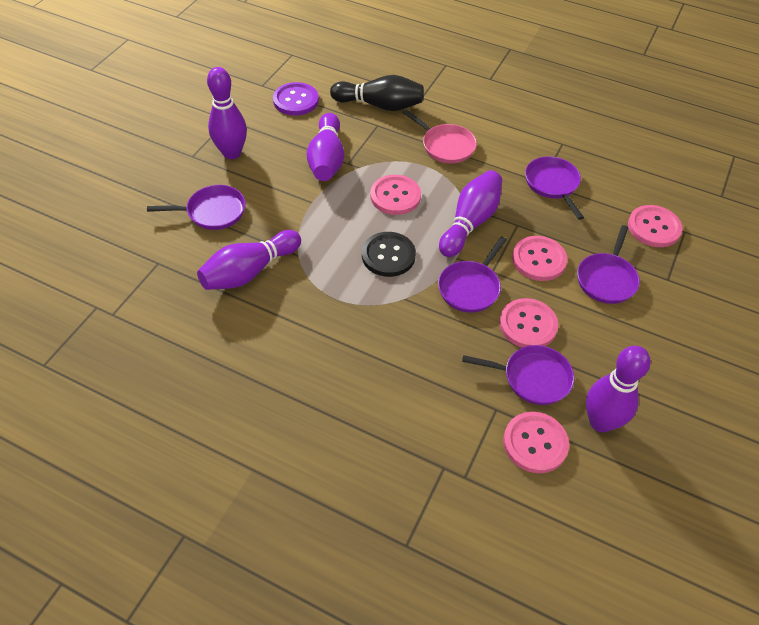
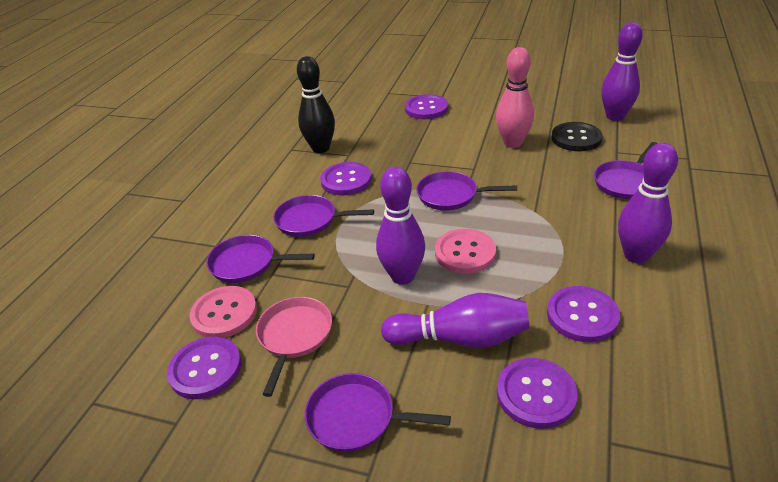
pink bowling pin: 0 -> 1
pink button: 5 -> 2
purple bowling pin: 5 -> 4
purple button: 1 -> 5

